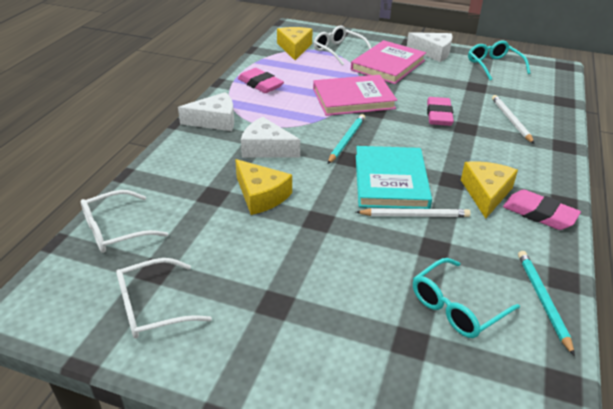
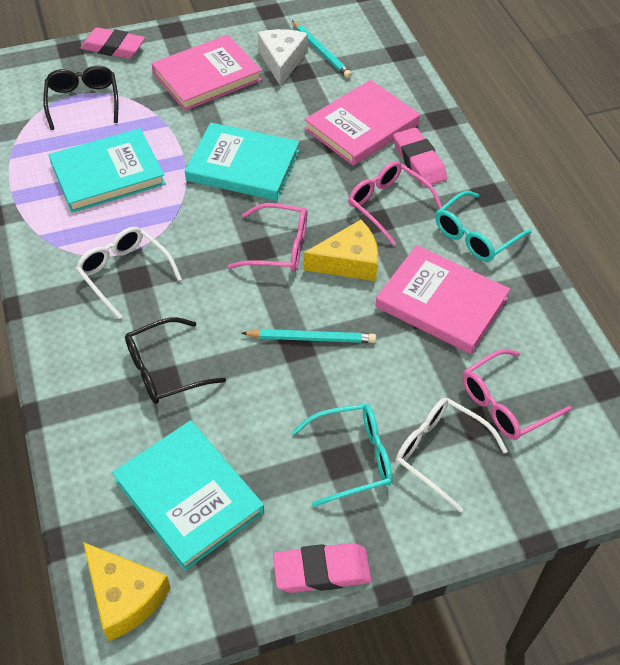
black glasses: 0 -> 2
pink book: 2 -> 3
pink glasses: 0 -> 3
turquoise book: 1 -> 3
white cheese: 3 -> 1
white glasses: 3 -> 2
white pencil: 2 -> 0
yellow cheese: 3 -> 2

